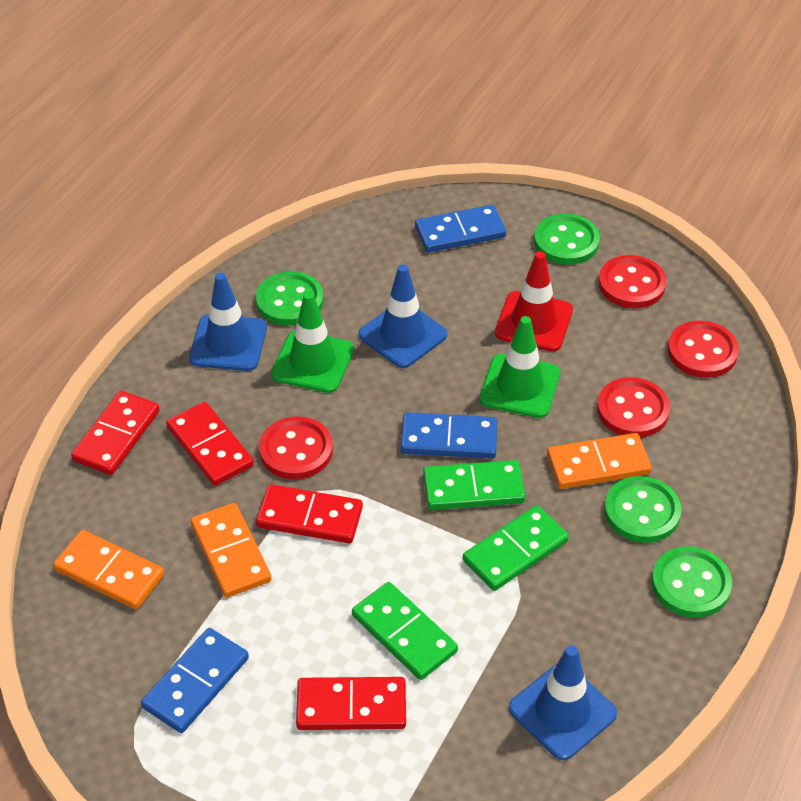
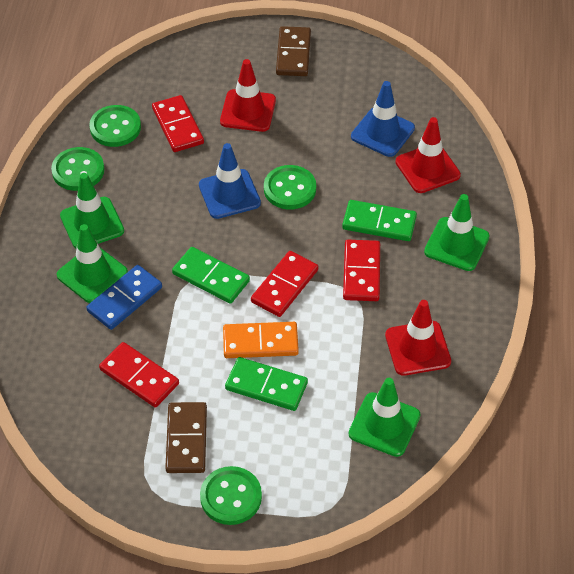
blue domino: 3 -> 1
blue traffic cone: 3 -> 2
brown domino: 0 -> 2
green traffic cone: 2 -> 4
orange domino: 3 -> 1
red button: 4 -> 0
red traffic cone: 1 -> 3

